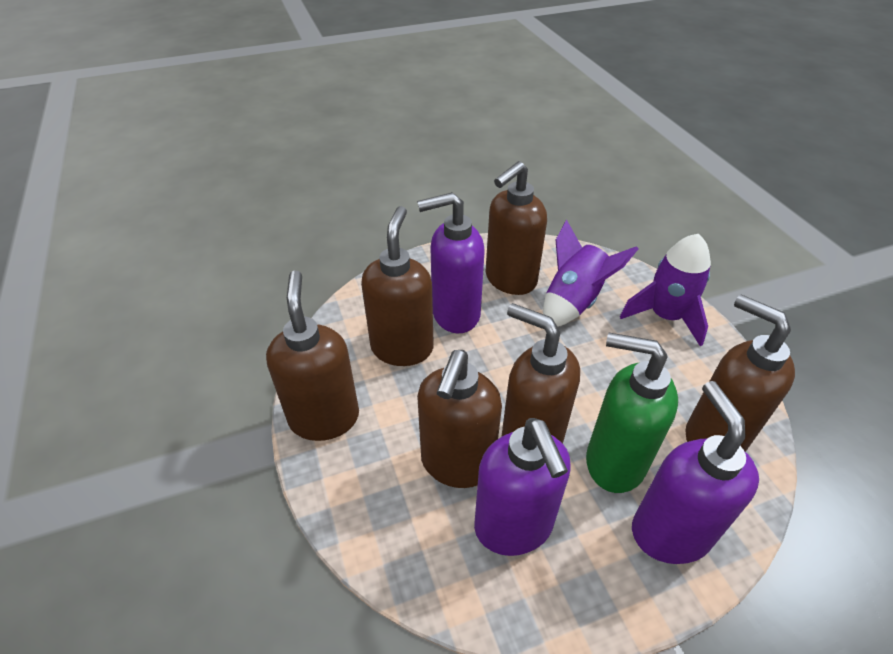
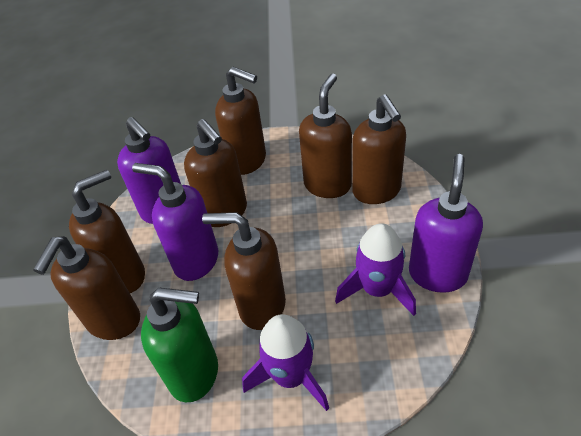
brown soap dispenser: 6 -> 7

